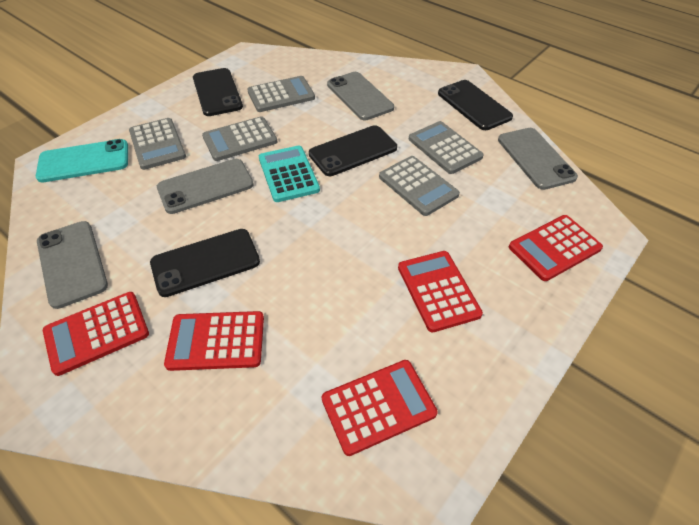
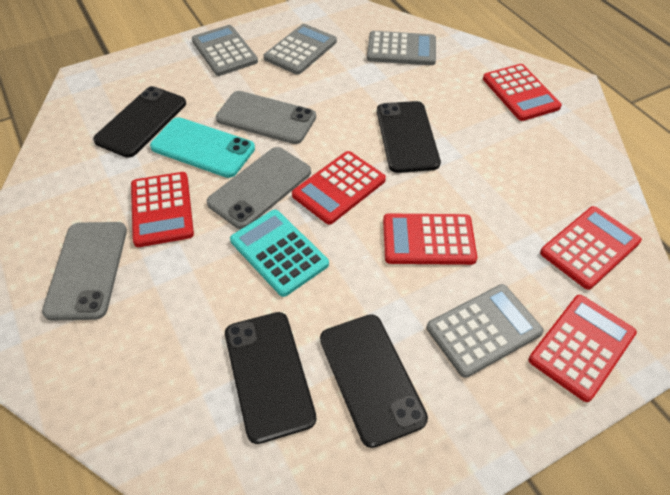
grey calculator: 5 -> 4
grey phone: 4 -> 3
red calculator: 5 -> 6

